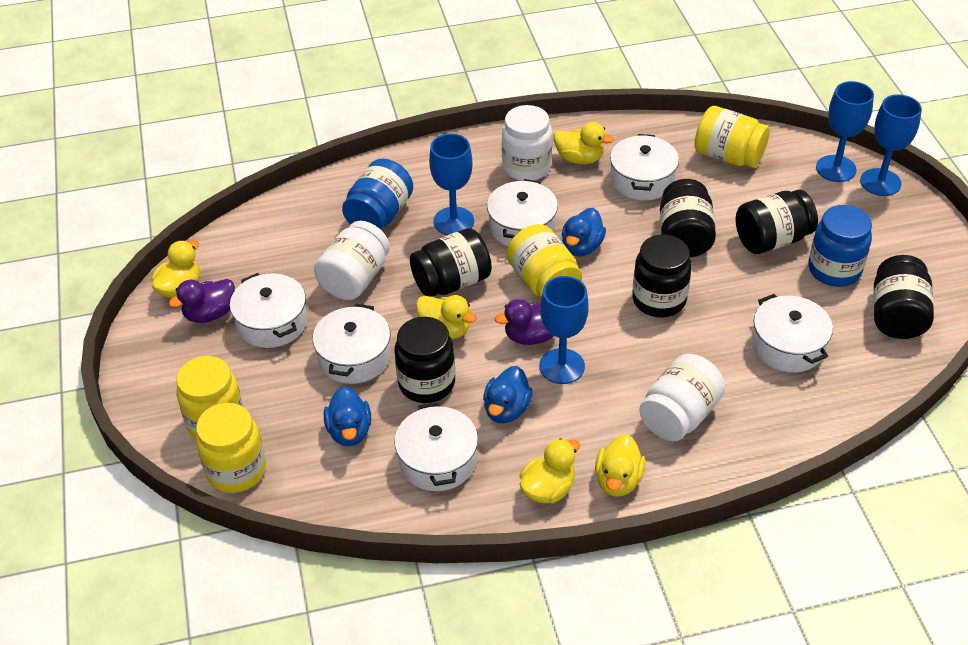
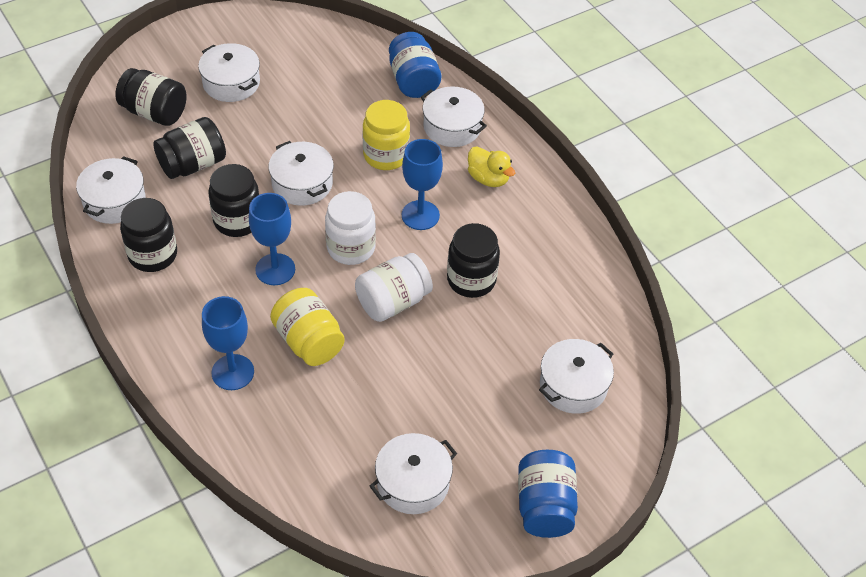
black jar: 6 -> 5
blue duck: 3 -> 0
blue goblet: 4 -> 3
purple duck: 2 -> 0
white jar: 3 -> 2
yellow duck: 5 -> 1
yellow jar: 4 -> 2

